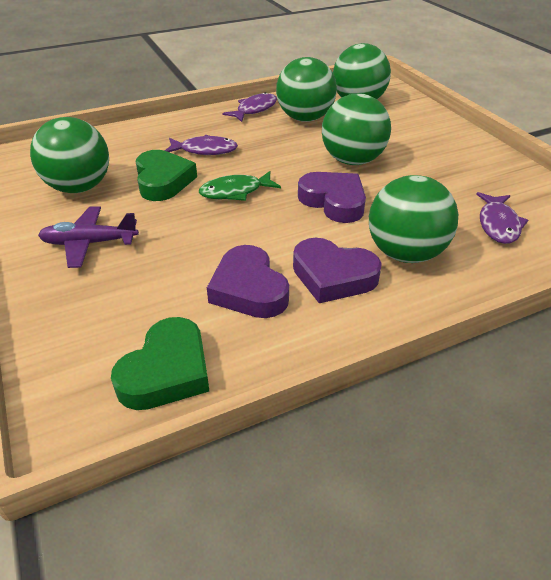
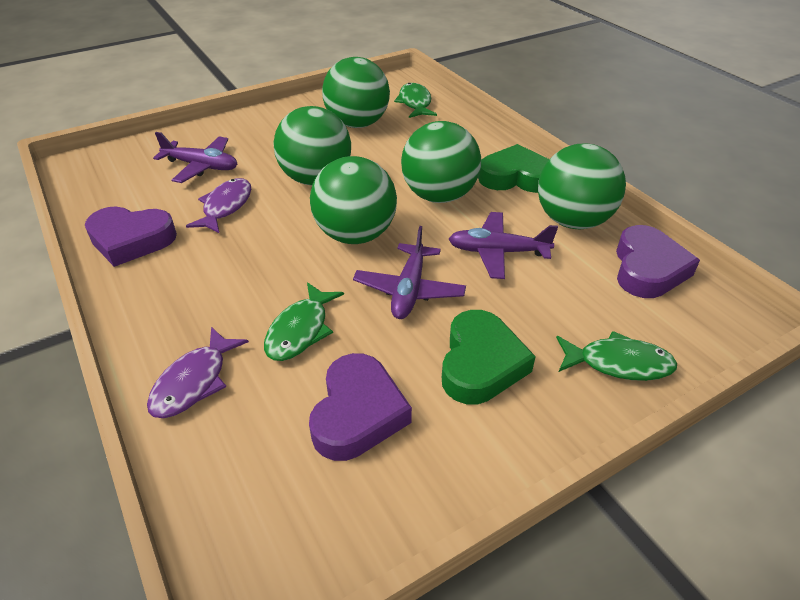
green fish: 1 -> 3
purple fish: 3 -> 2
purple plane: 1 -> 3

